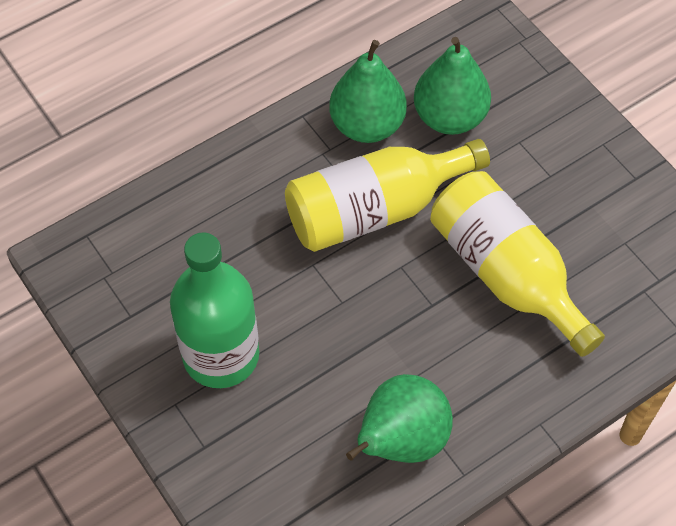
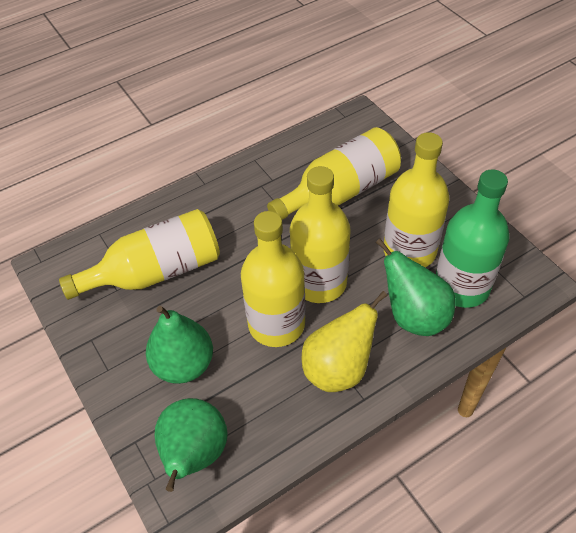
yellow bottle: 2 -> 5
yellow pear: 0 -> 1

